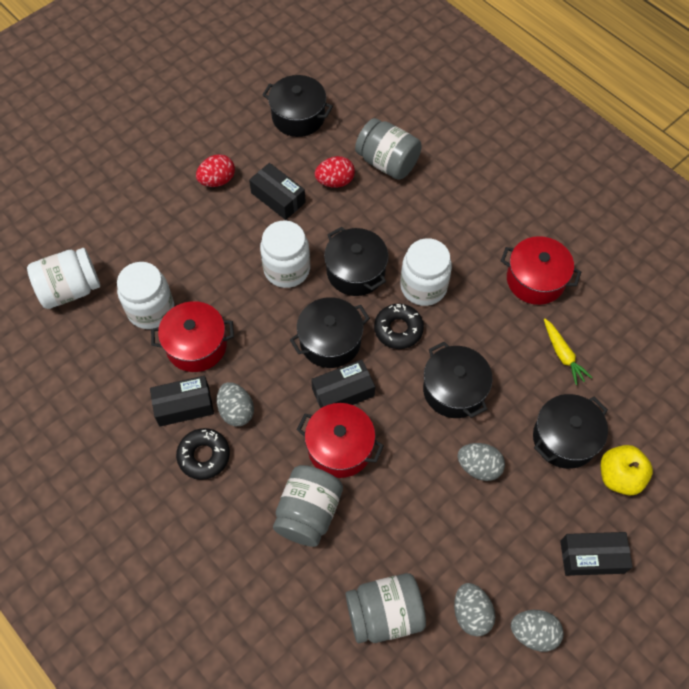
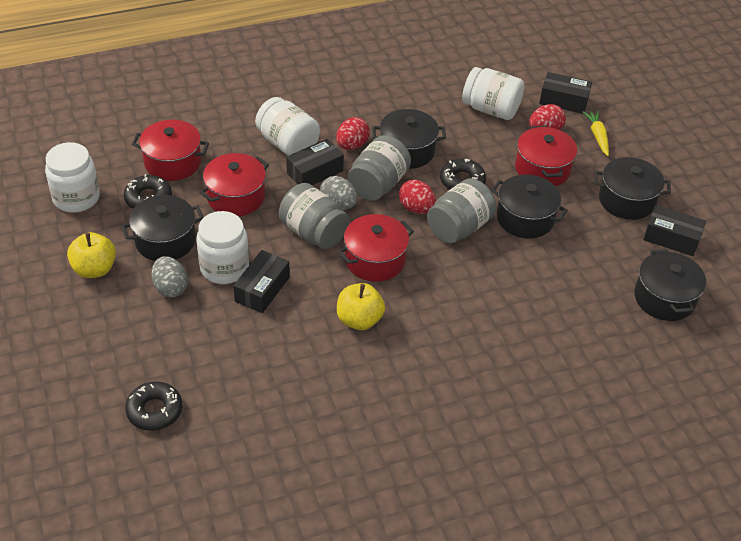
black donut: 2 -> 3
grey egg: 4 -> 2
red egg: 2 -> 3
red pot: 3 -> 4
yellow apple: 1 -> 2

